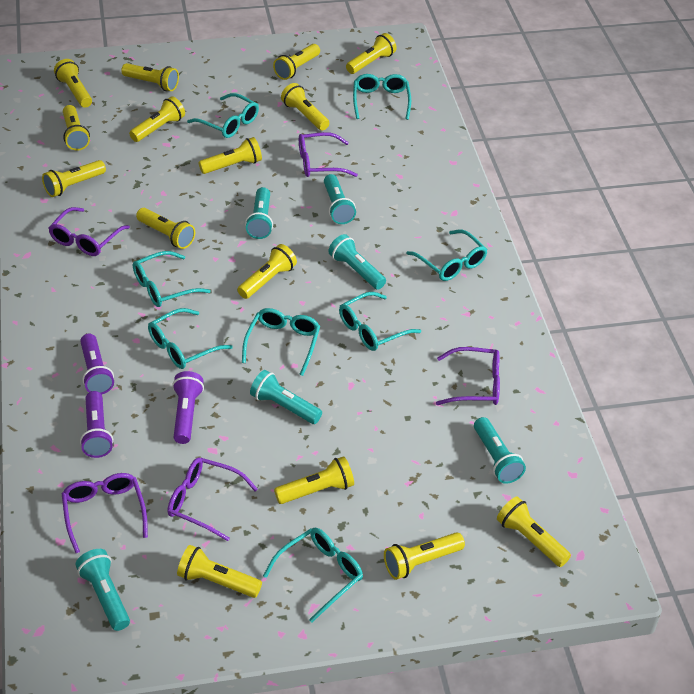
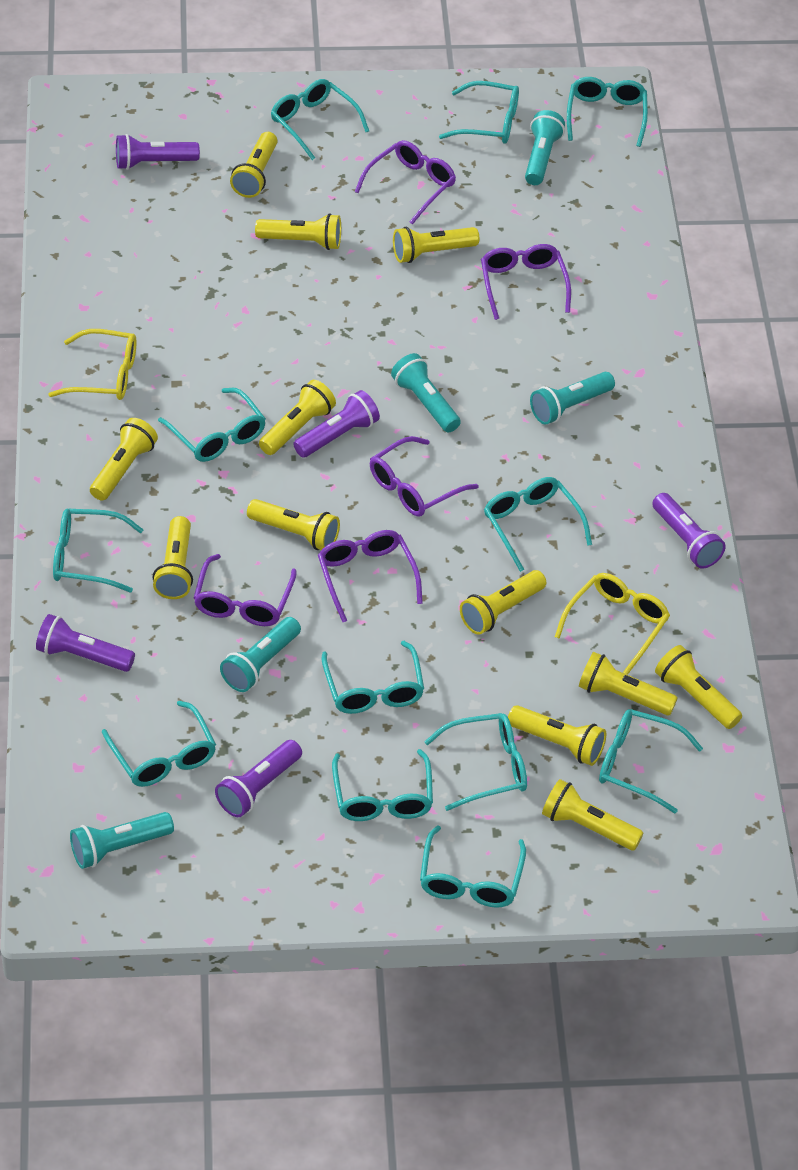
purple flashlight: 3 -> 5
turquoise flashlight: 6 -> 5
turquoise glasses: 8 -> 12
yellow flashlight: 15 -> 12
yellow glasses: 0 -> 2

